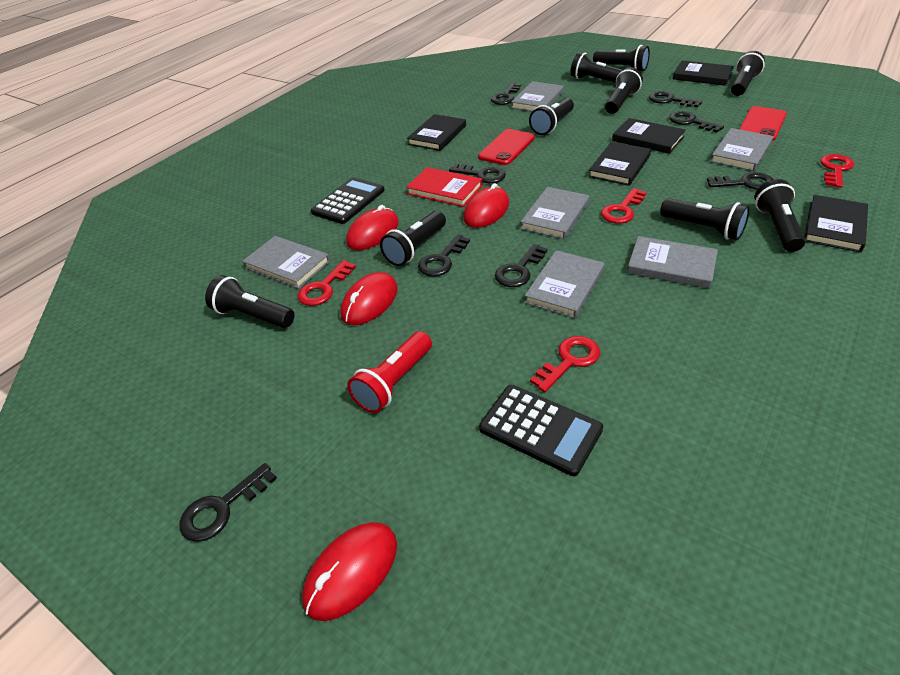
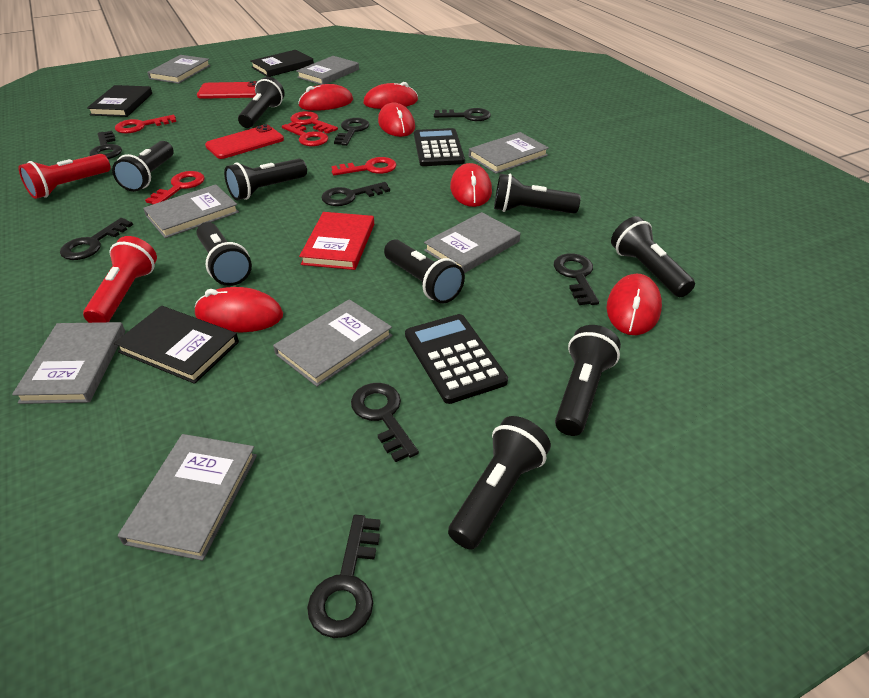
black book: 5 -> 3
grey book: 6 -> 8
red flashlight: 1 -> 2
red key: 4 -> 5
red mouse: 4 -> 6

